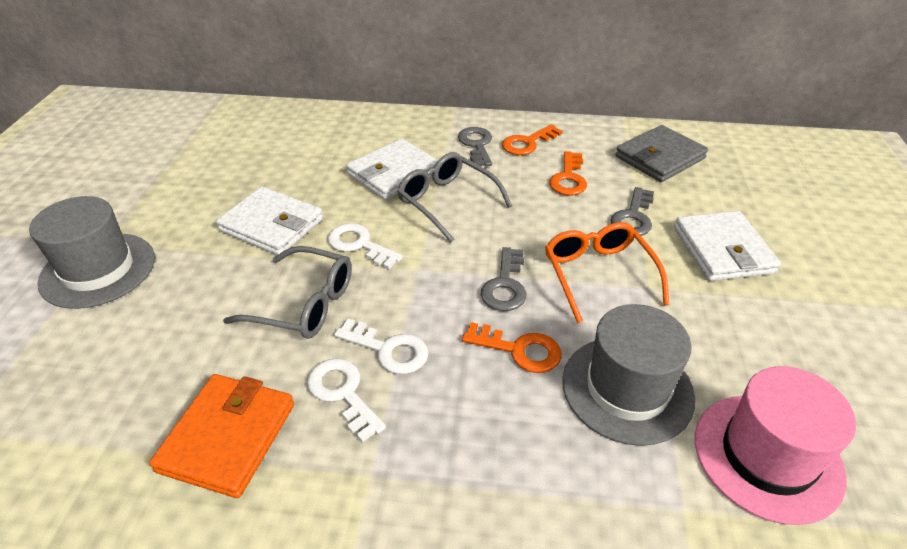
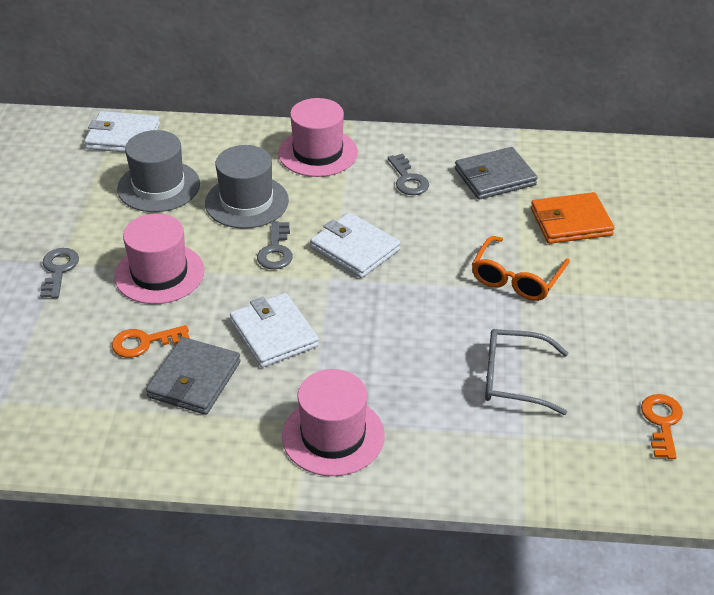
grey glasses: 2 -> 1
grey wallet: 1 -> 2
orange key: 3 -> 2
pink hat: 1 -> 3
white key: 3 -> 0

